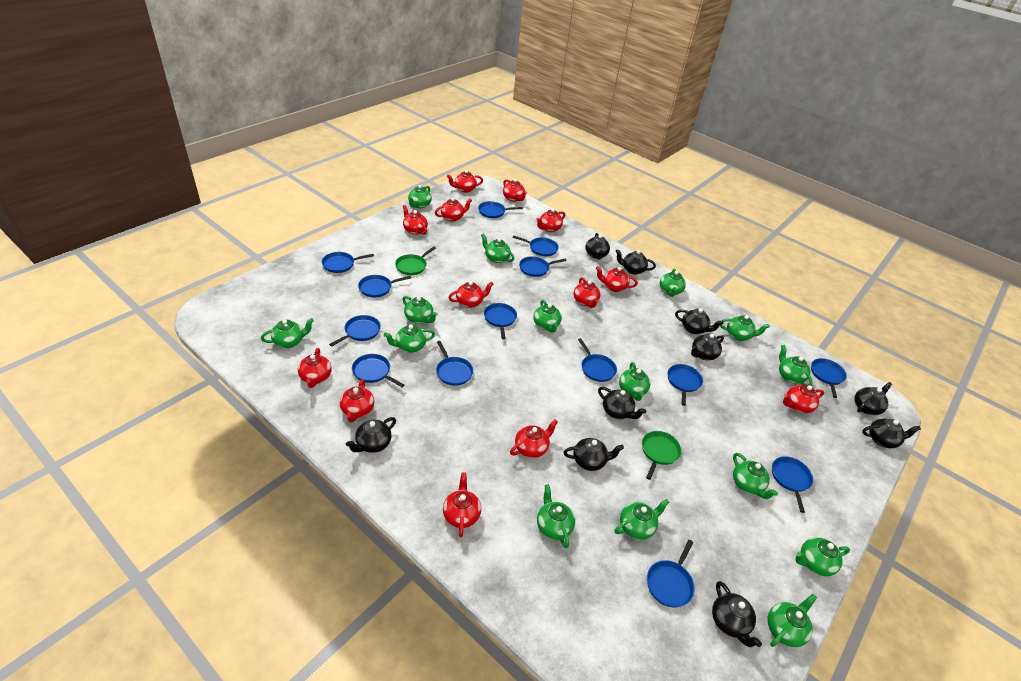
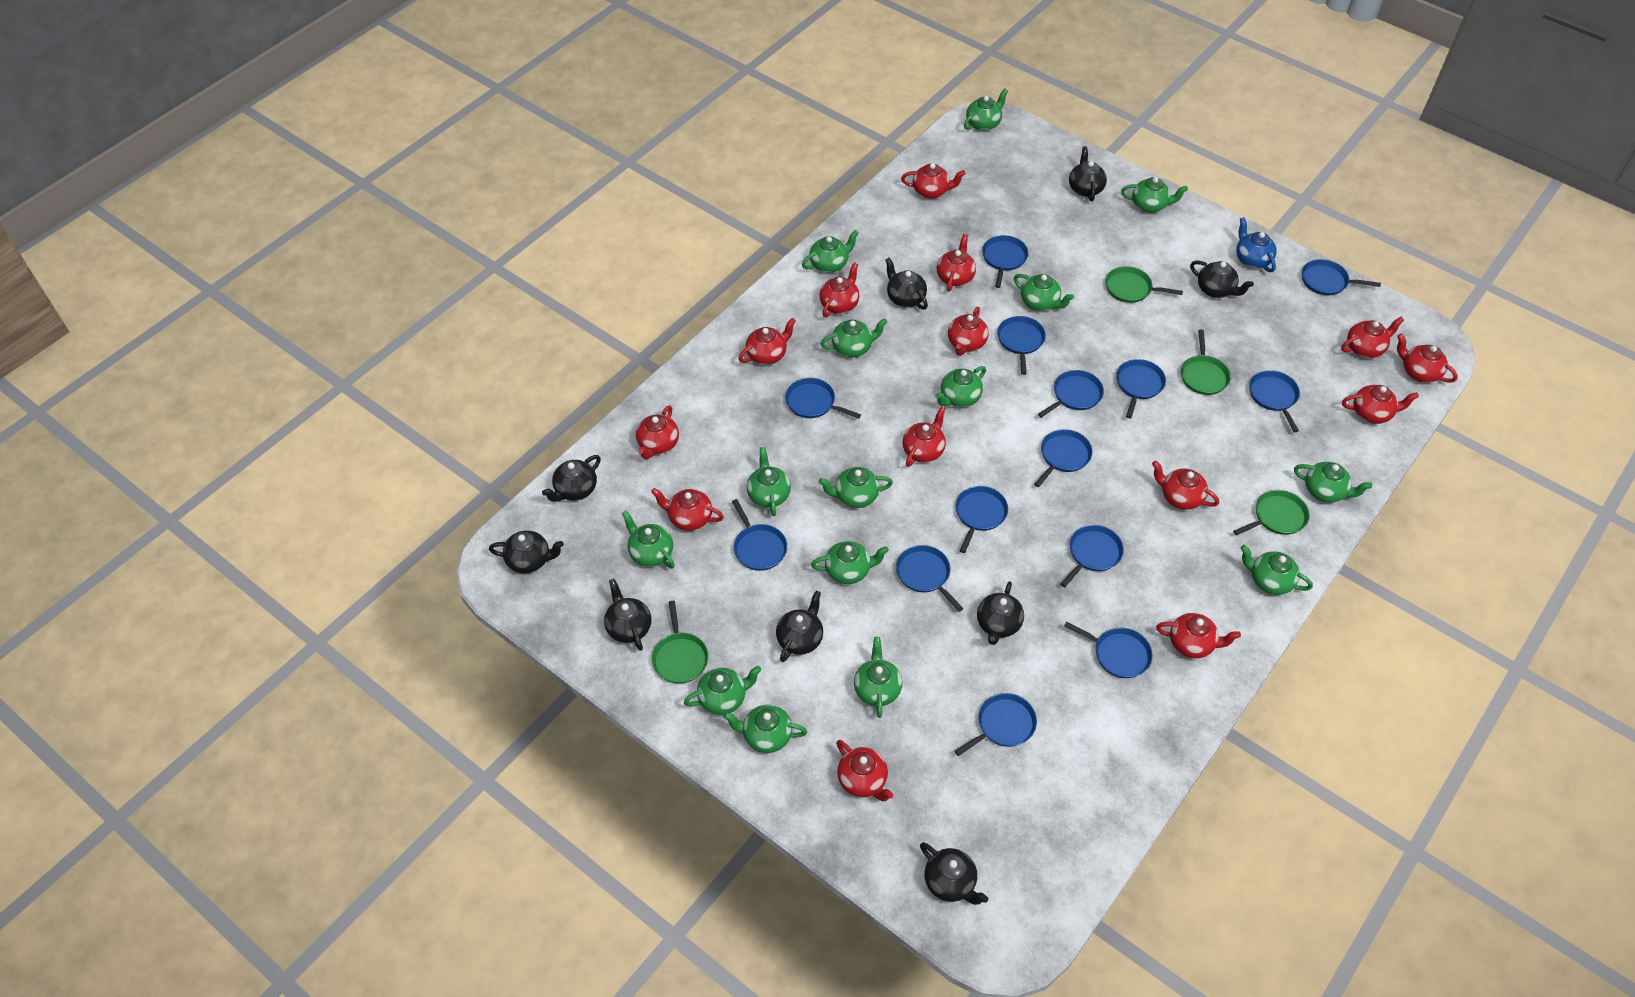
black teapot: 10 -> 9
blue teapot: 0 -> 1
green pan: 2 -> 4
red teapot: 13 -> 14

